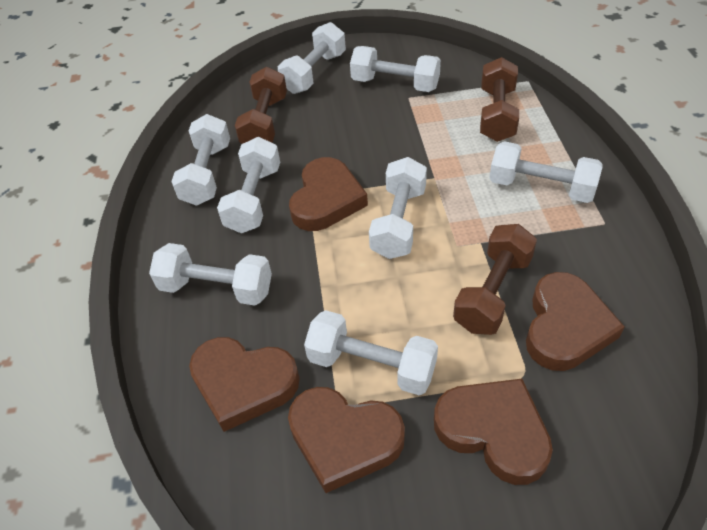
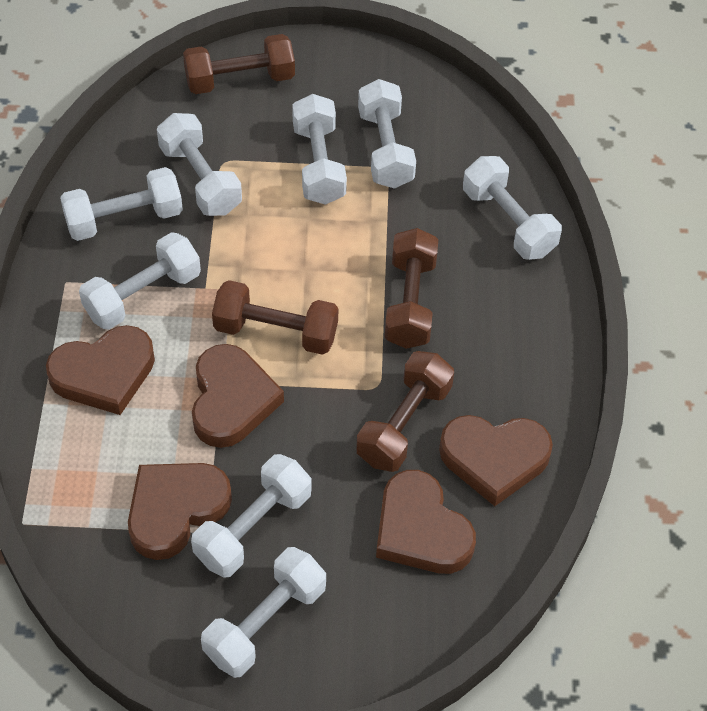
brown dumbbell: 3 -> 4

